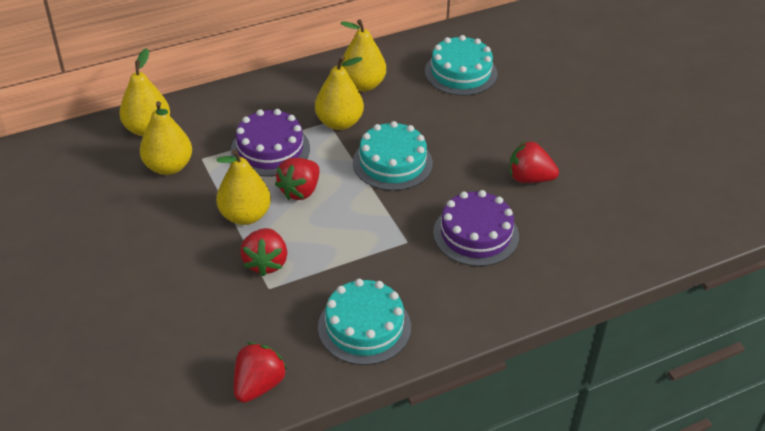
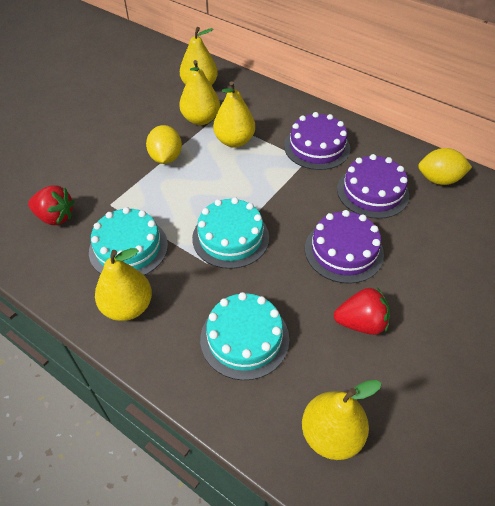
purple cake: 2 -> 3
red strawberry: 4 -> 2
yellow lemon: 0 -> 2

